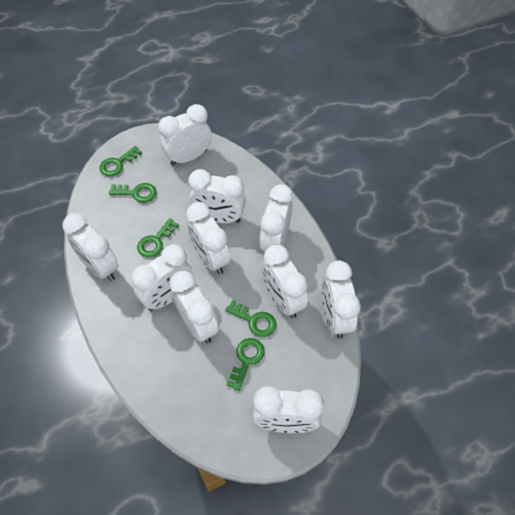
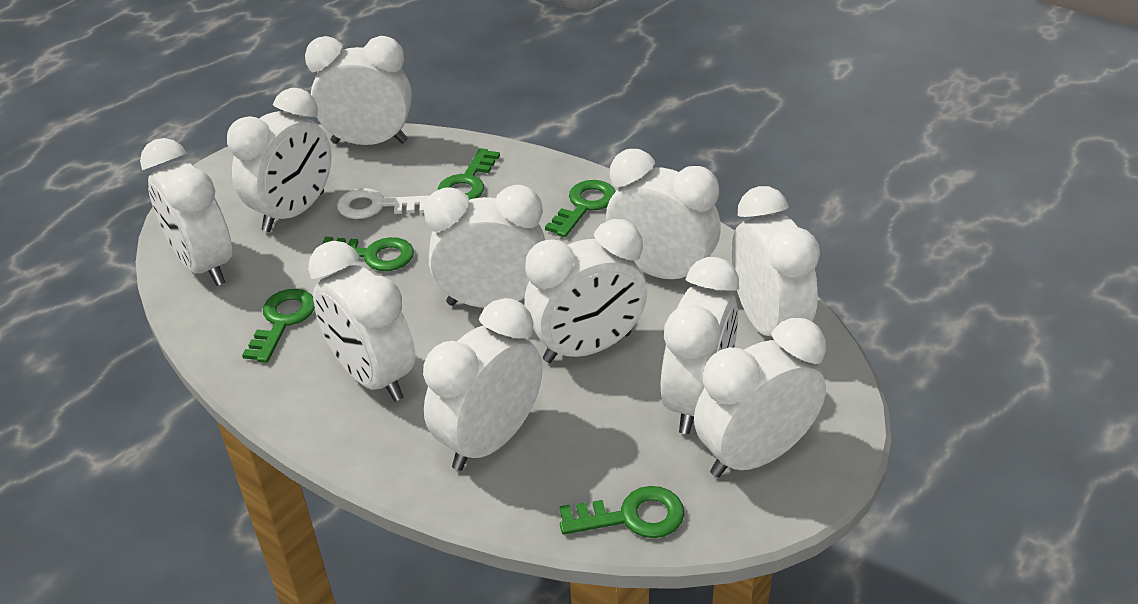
white clock: 10 -> 11
white key: 0 -> 1

